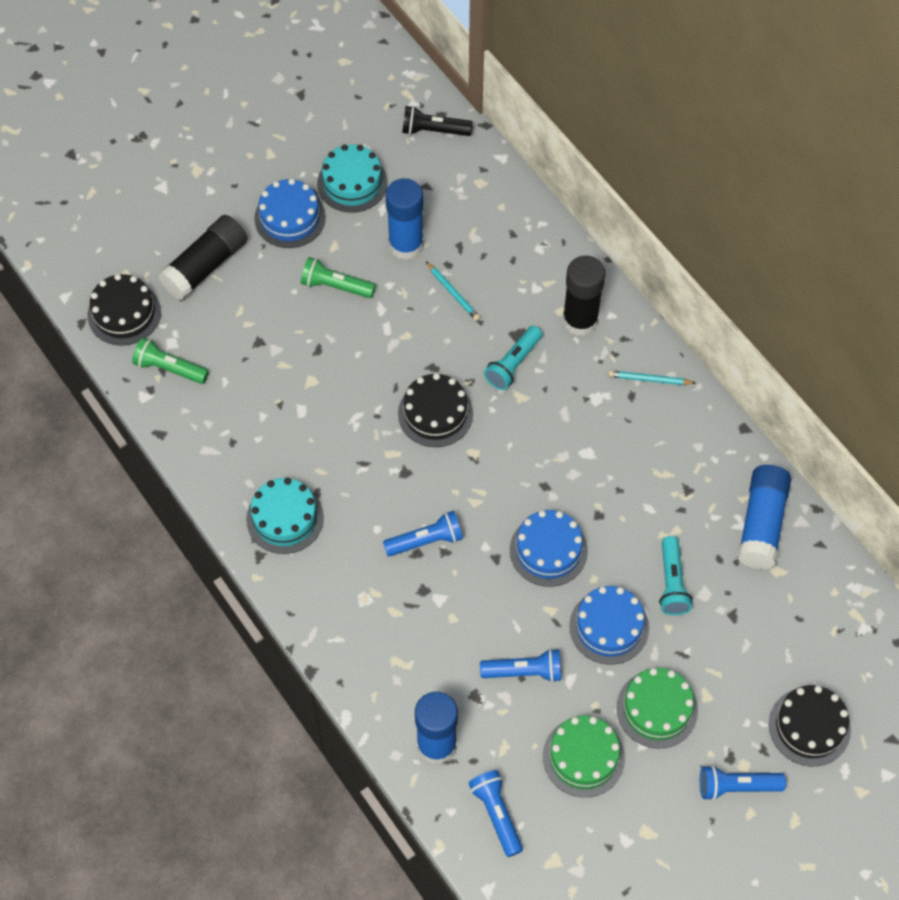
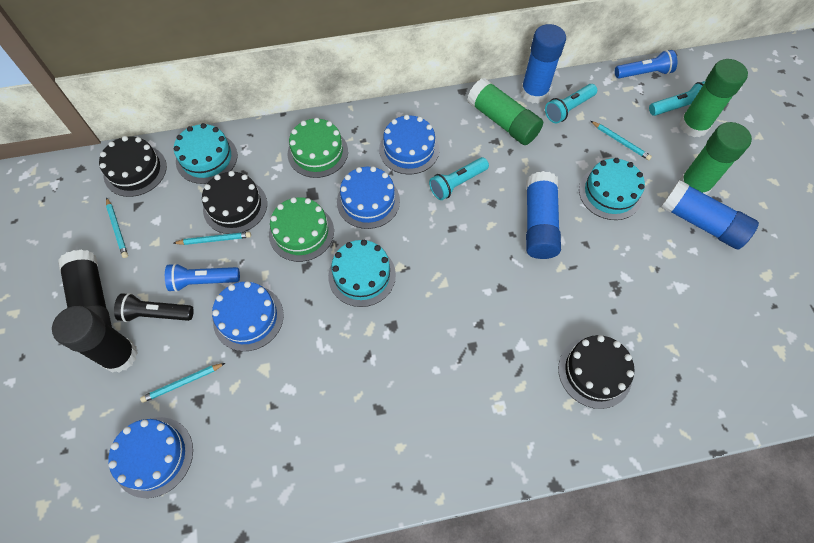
blue cake: 3 -> 4
blue flashlight: 4 -> 2
green flashlight: 2 -> 0
green glue stick: 0 -> 3
turquoise cake: 2 -> 3
turquoise flashlight: 2 -> 3
turquoise pencil: 2 -> 4

